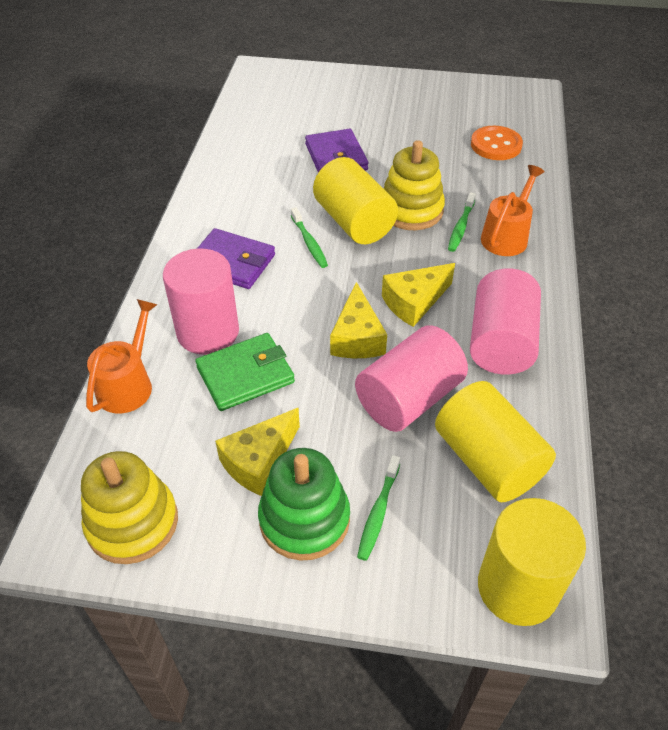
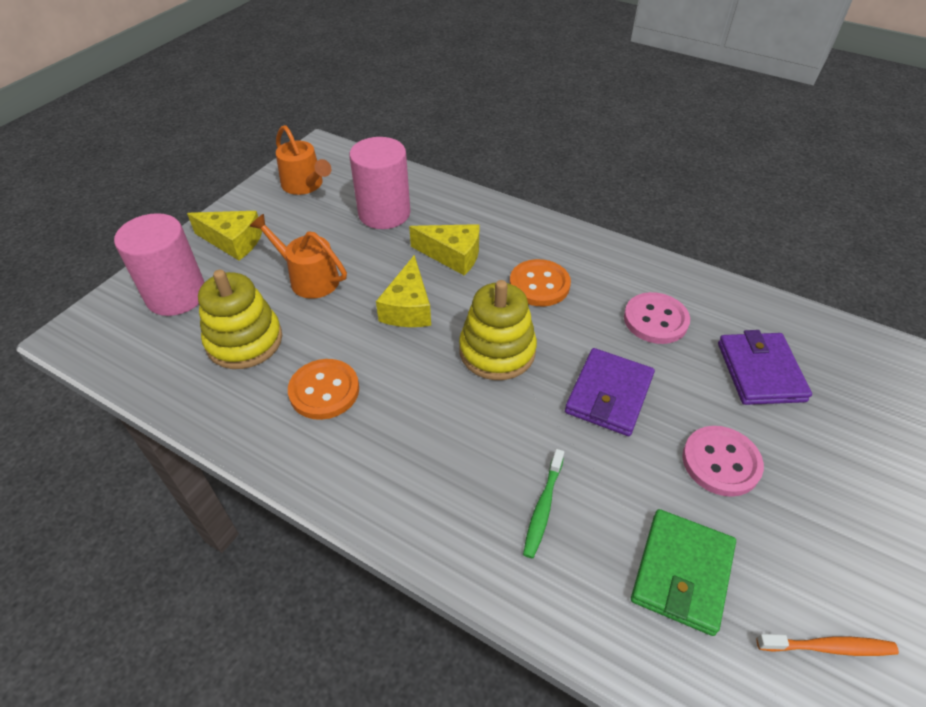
green stacking toy: 1 -> 0
green toothbrush: 3 -> 1
orange button: 1 -> 2
orange toothbrush: 0 -> 1
pink button: 0 -> 2
pink cylinder: 3 -> 2
yellow cylinder: 3 -> 0

